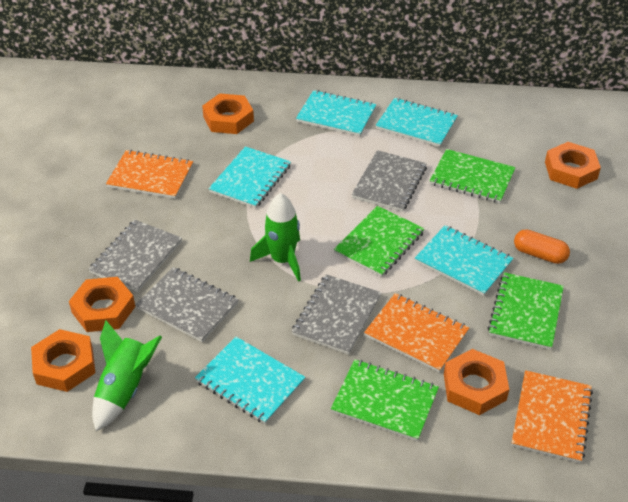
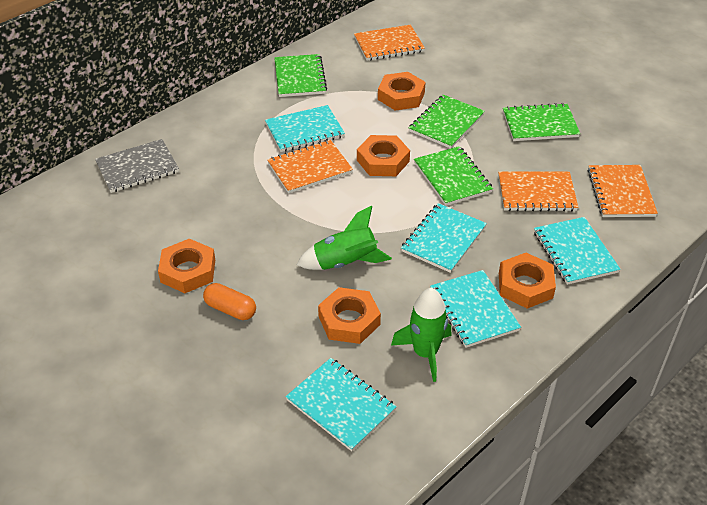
grey notebook: 4 -> 1
orange notebook: 3 -> 4

